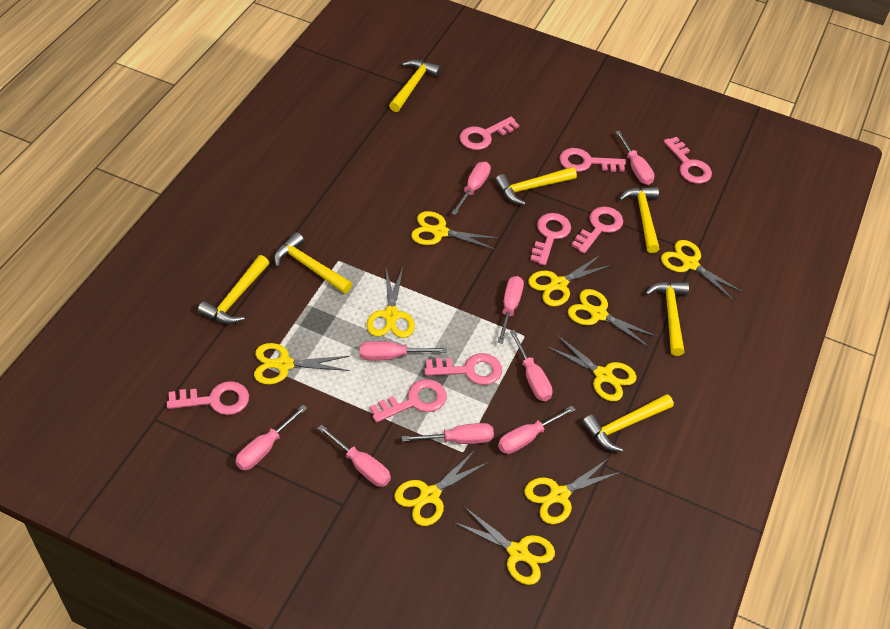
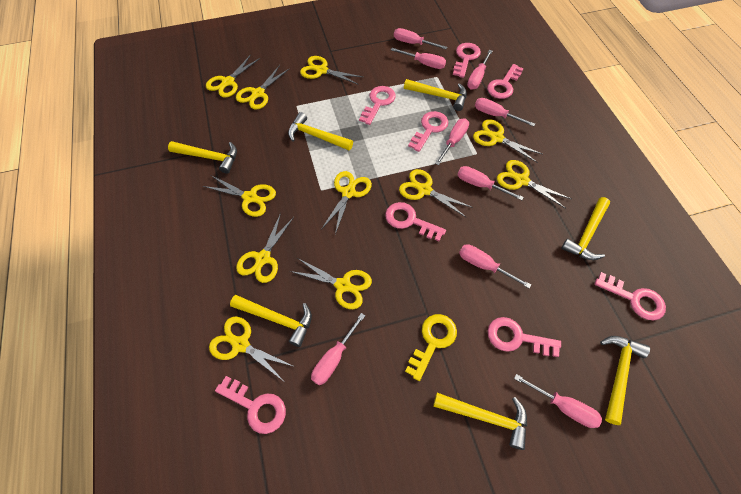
yellow key: 0 -> 1
yellow scissors: 10 -> 11

